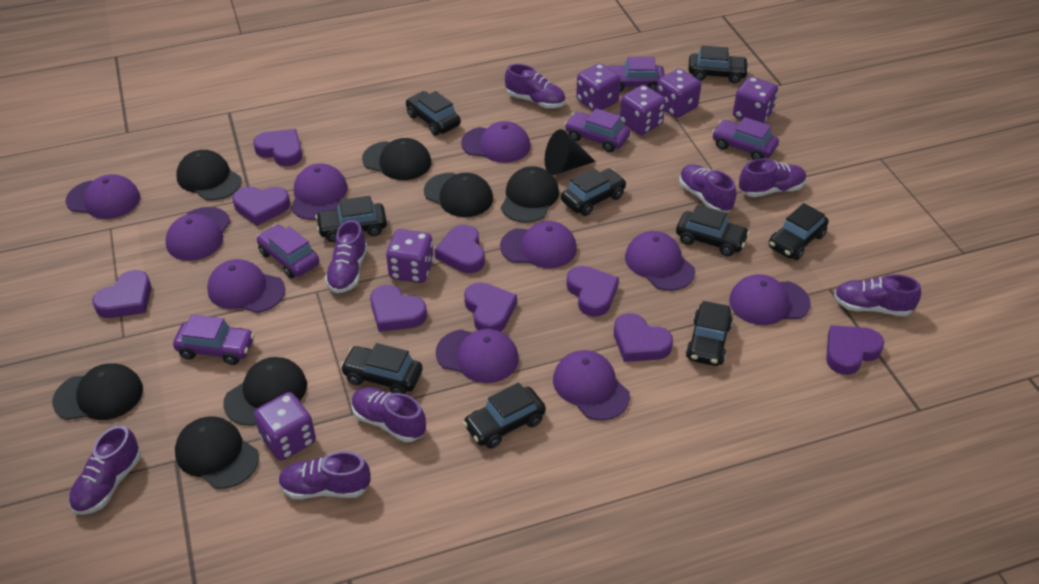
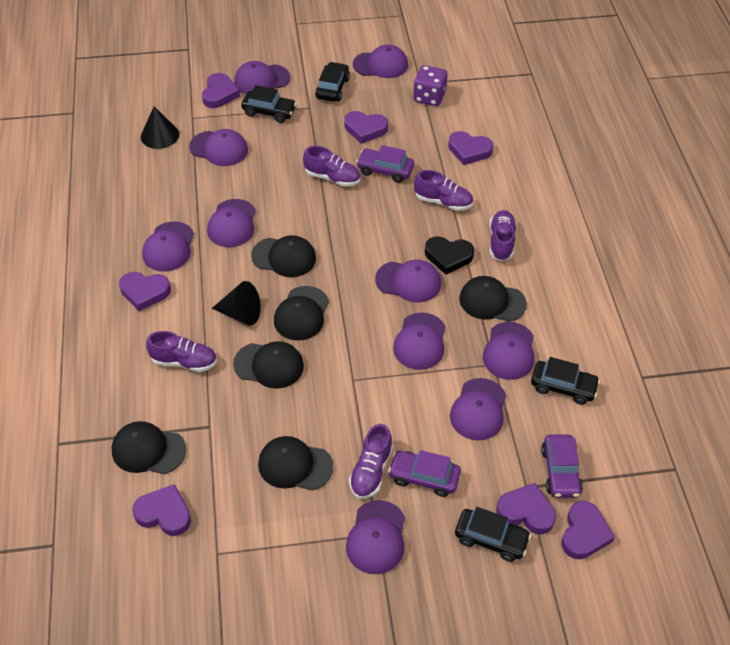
black cap: 7 -> 6
black car: 9 -> 4
black cone: 1 -> 2
black heart: 0 -> 1
purple car: 5 -> 3
purple dice: 6 -> 1
purple heart: 9 -> 7
purple shoe: 8 -> 5

